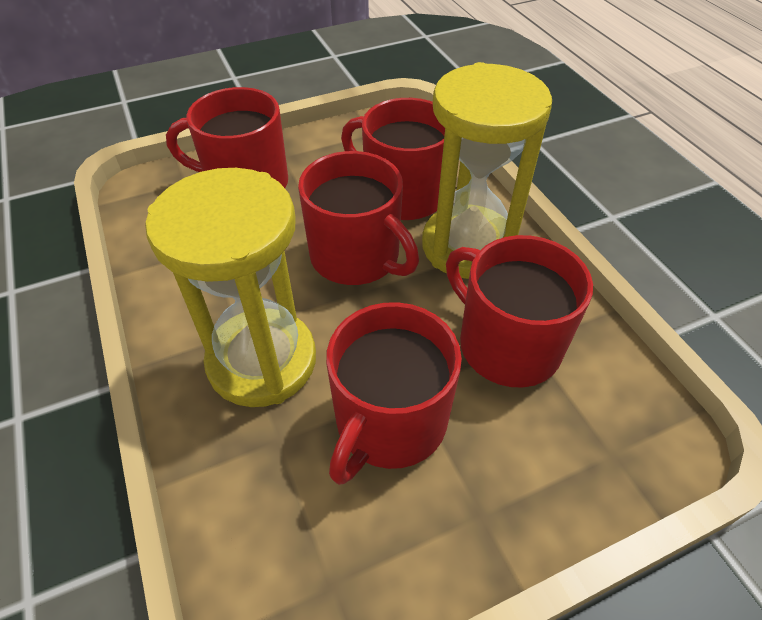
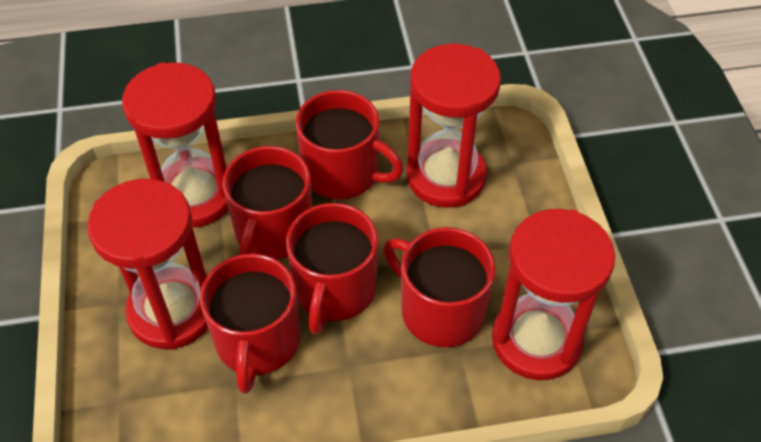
red hourglass: 0 -> 4
yellow hourglass: 2 -> 0

